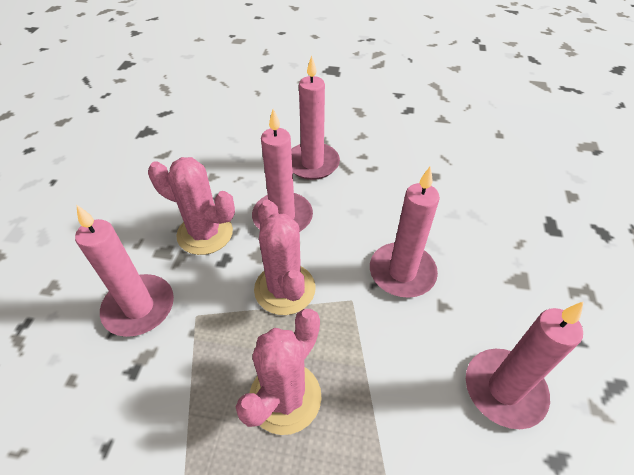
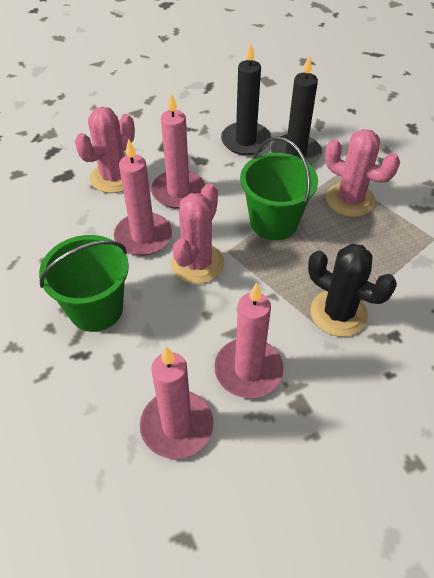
black cactus: 0 -> 1
black candle: 0 -> 2
green bucket: 0 -> 2
pink candle: 5 -> 4

